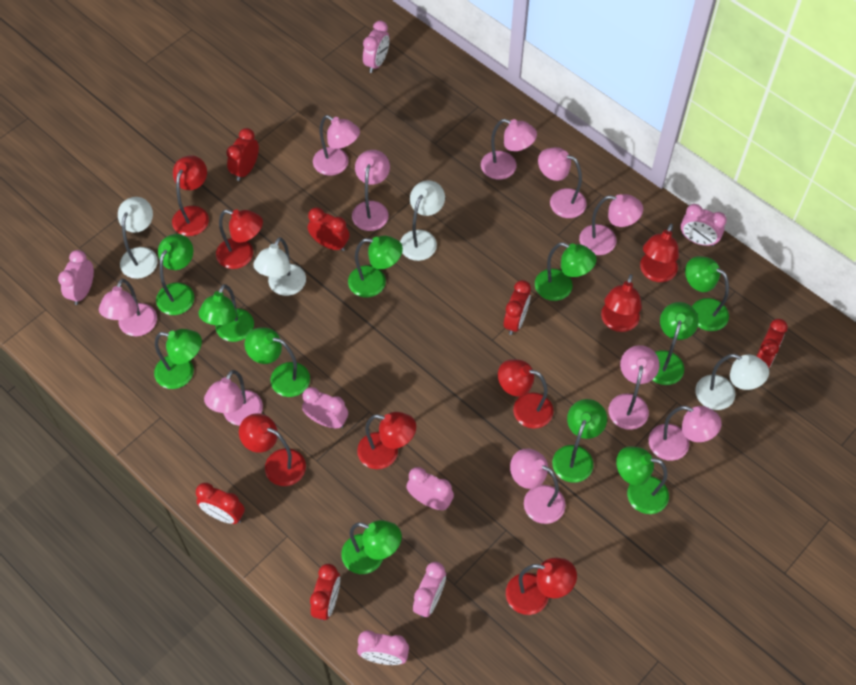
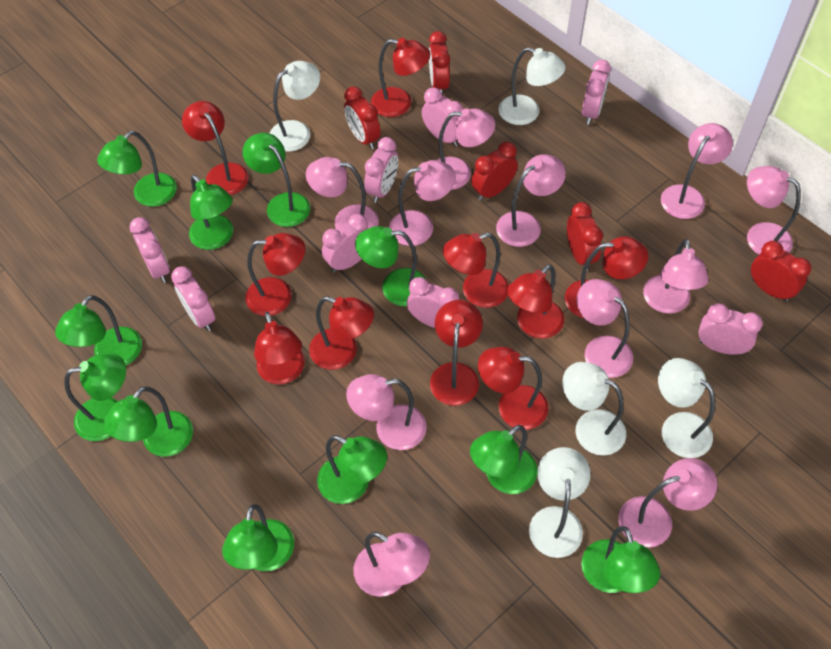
pink clock: 7 -> 8
pink lamp: 10 -> 11
red clock: 6 -> 5
red lamp: 8 -> 10
white lamp: 4 -> 5

